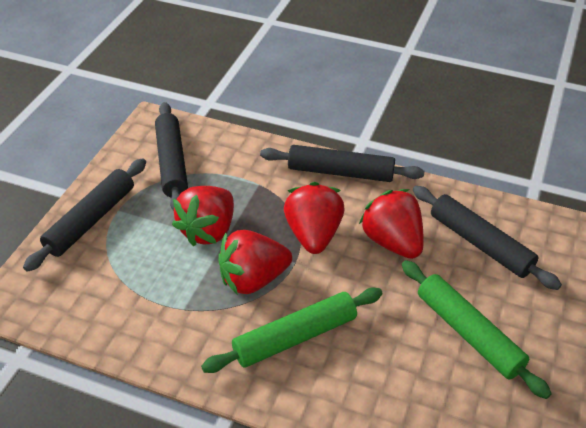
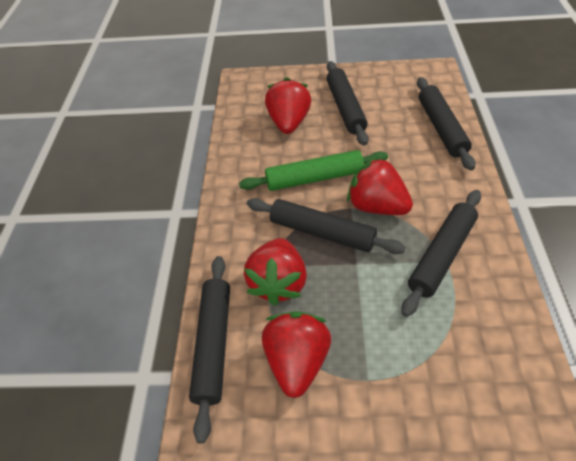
black rolling pin: 4 -> 5
green rolling pin: 2 -> 1

